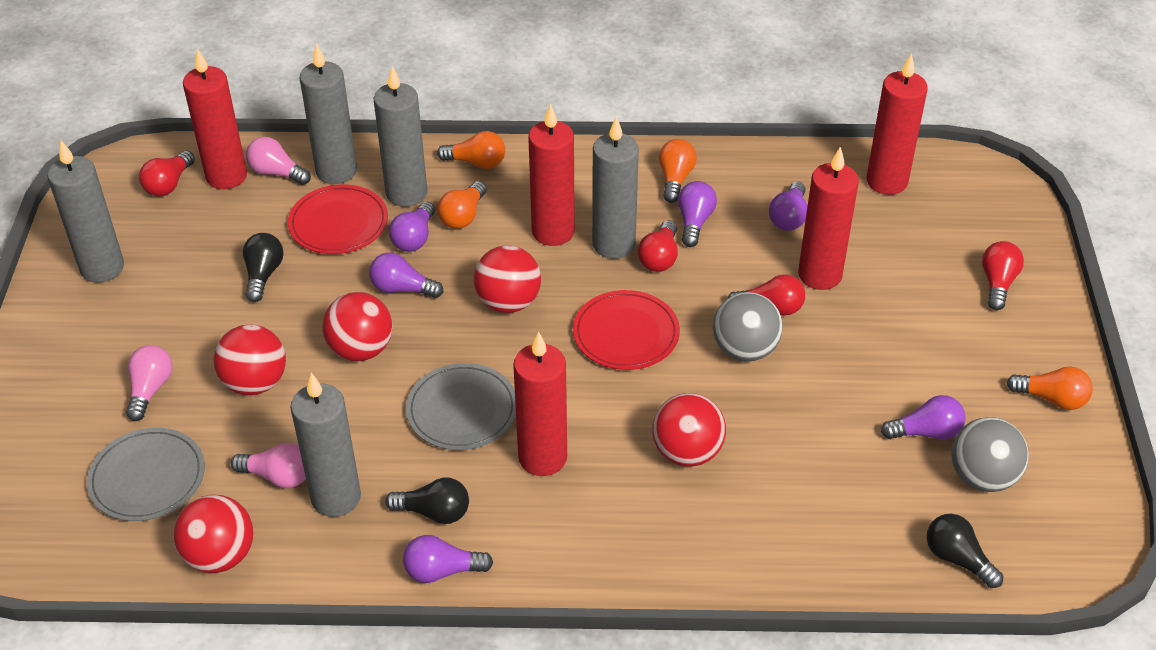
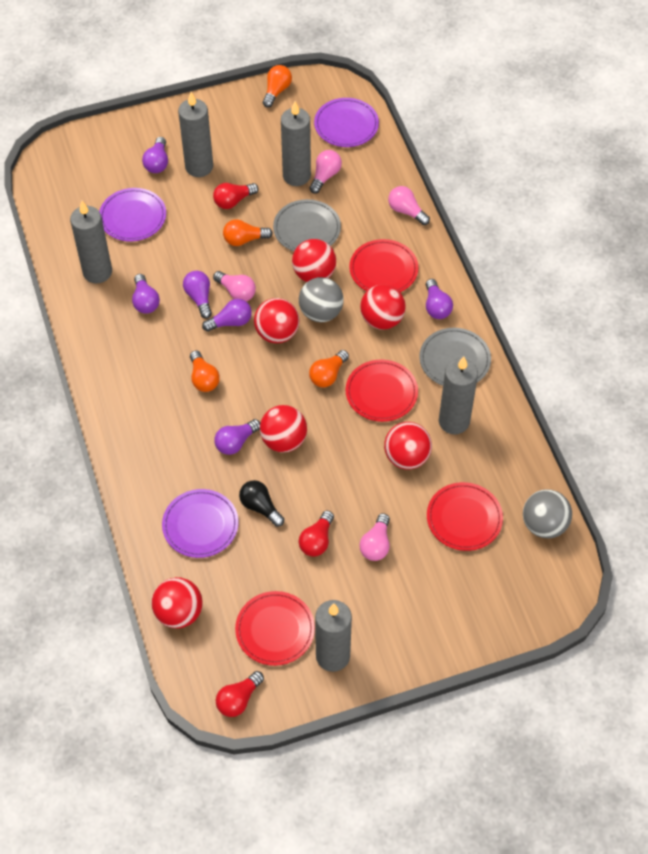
black light bulb: 3 -> 1
pink light bulb: 3 -> 4
purple plate: 0 -> 3
red ball: 5 -> 6
red candle: 5 -> 0
red light bulb: 4 -> 3
red plate: 2 -> 4

